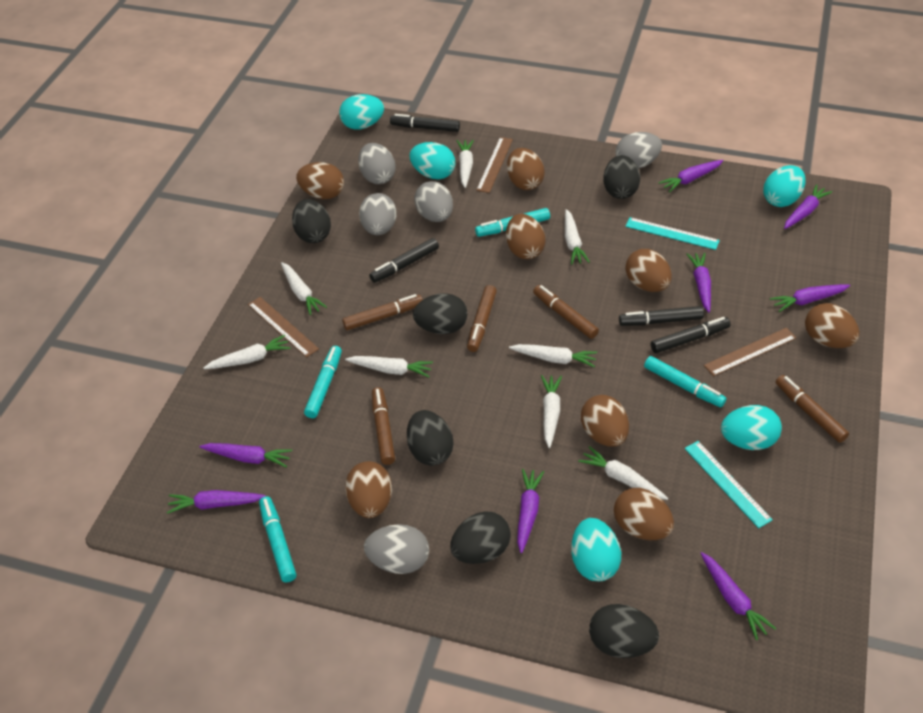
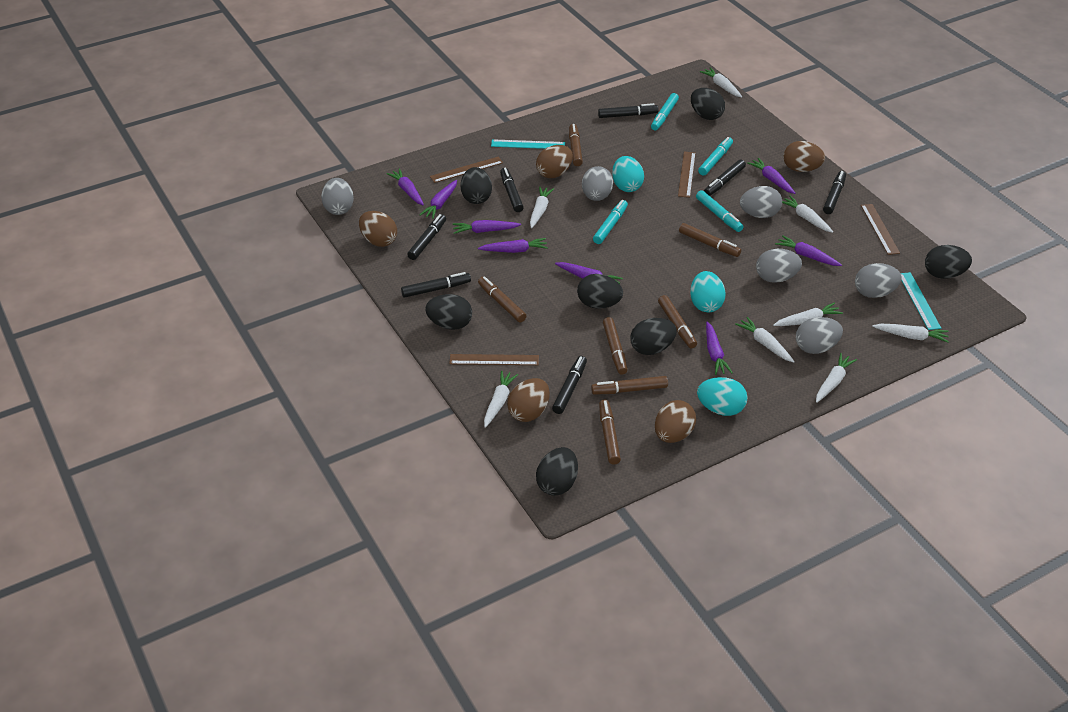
black egg: 6 -> 7
black marker: 4 -> 7
brown egg: 8 -> 5
brown marker: 5 -> 7
brown ruler: 3 -> 4
grey egg: 5 -> 6
turquoise egg: 5 -> 3

